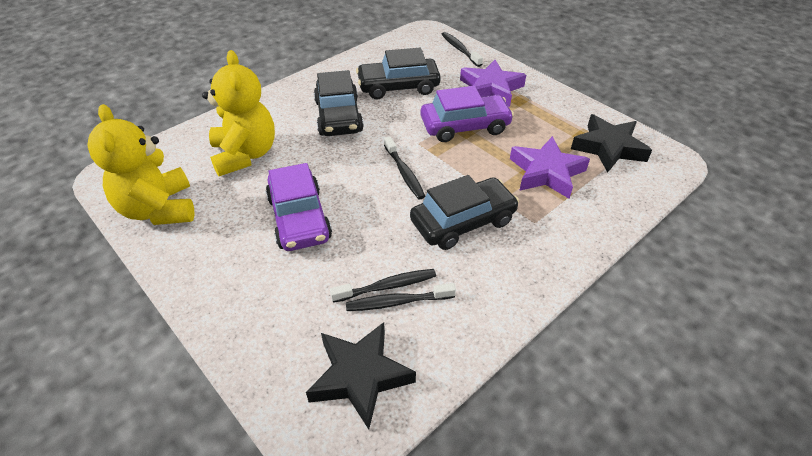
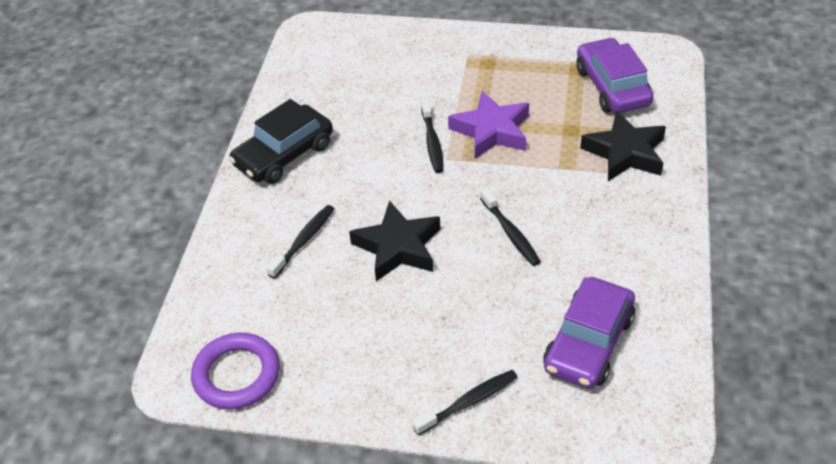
black car: 3 -> 1
purple ring: 0 -> 1
purple star: 2 -> 1
yellow teddy bear: 2 -> 0

